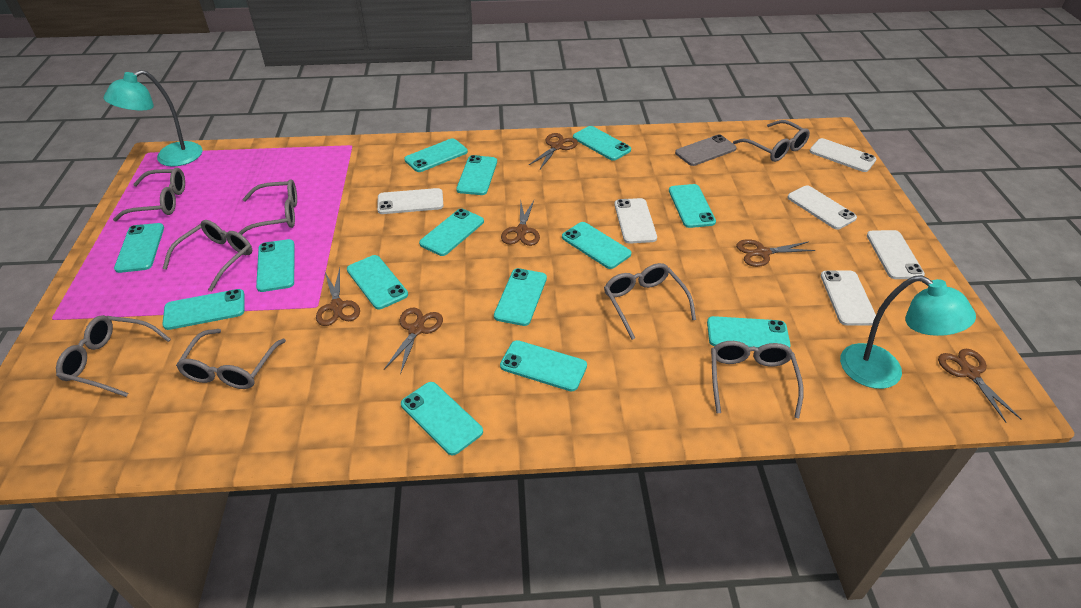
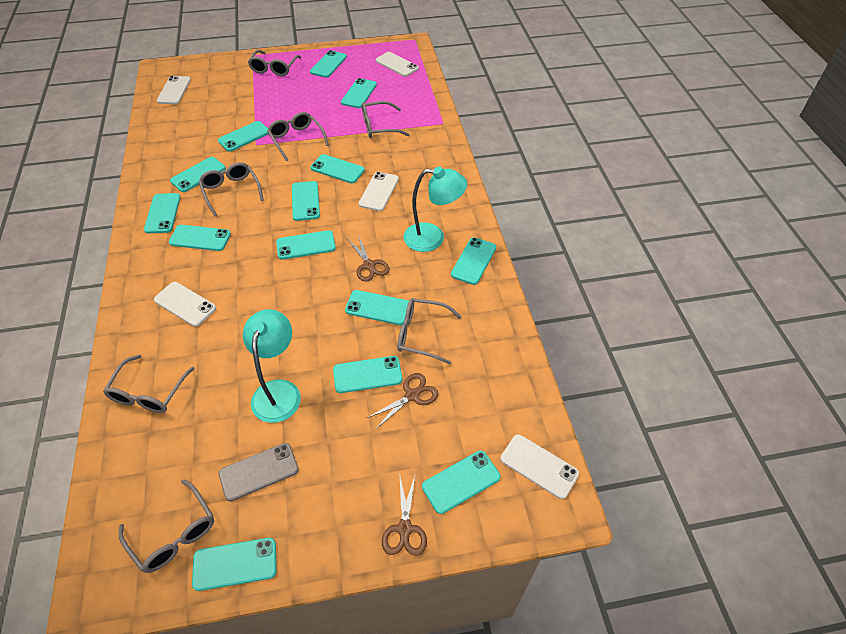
brown scissors: 6 -> 3
grey glasses: 8 -> 7
white phone: 6 -> 5

